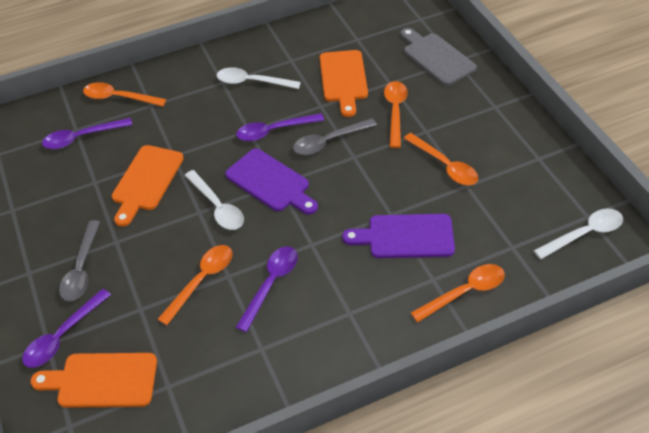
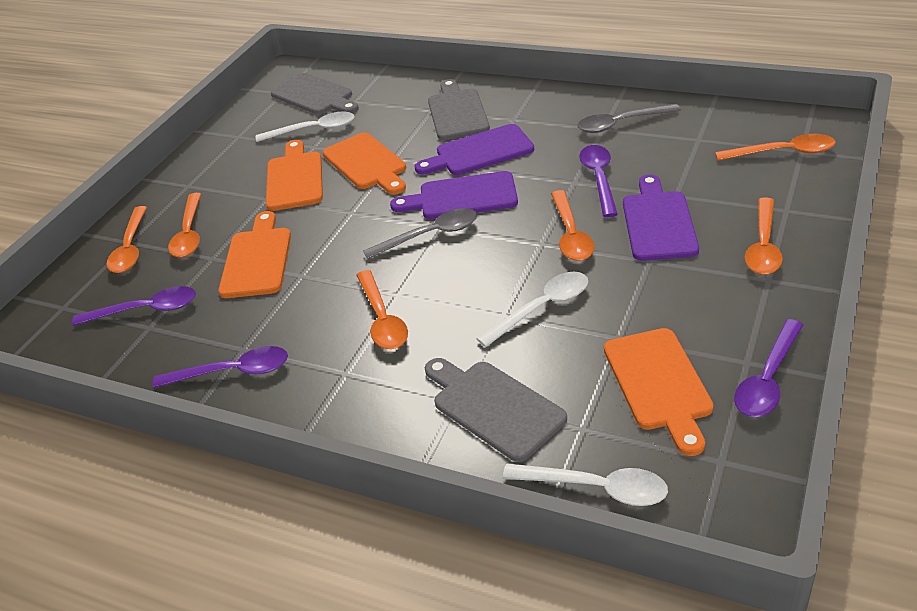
grey cutting board: 1 -> 3
orange cutting board: 3 -> 4
orange spoon: 5 -> 6
purple cutting board: 2 -> 3

